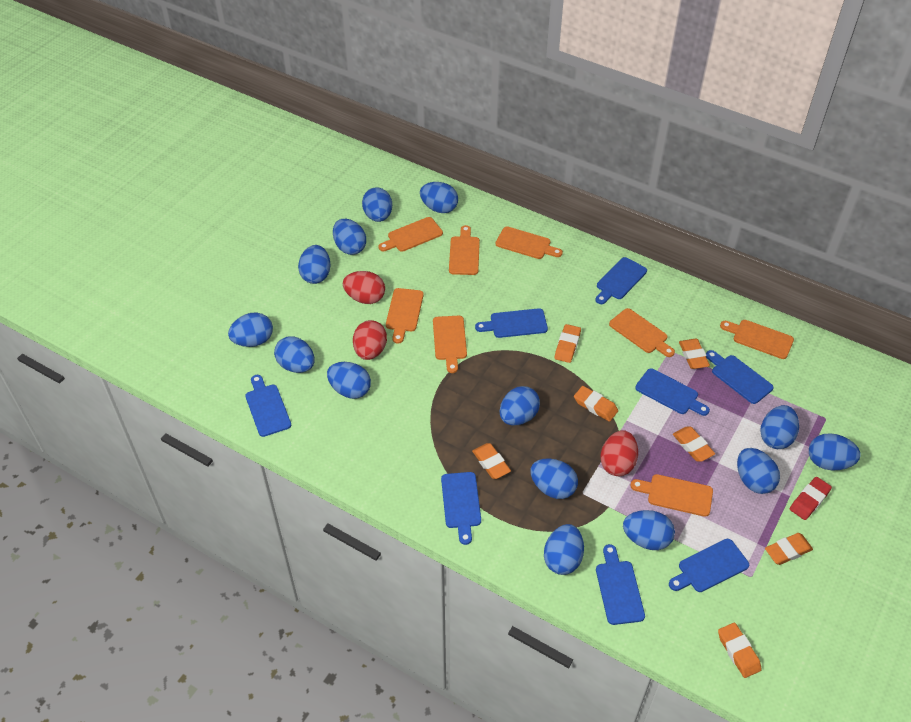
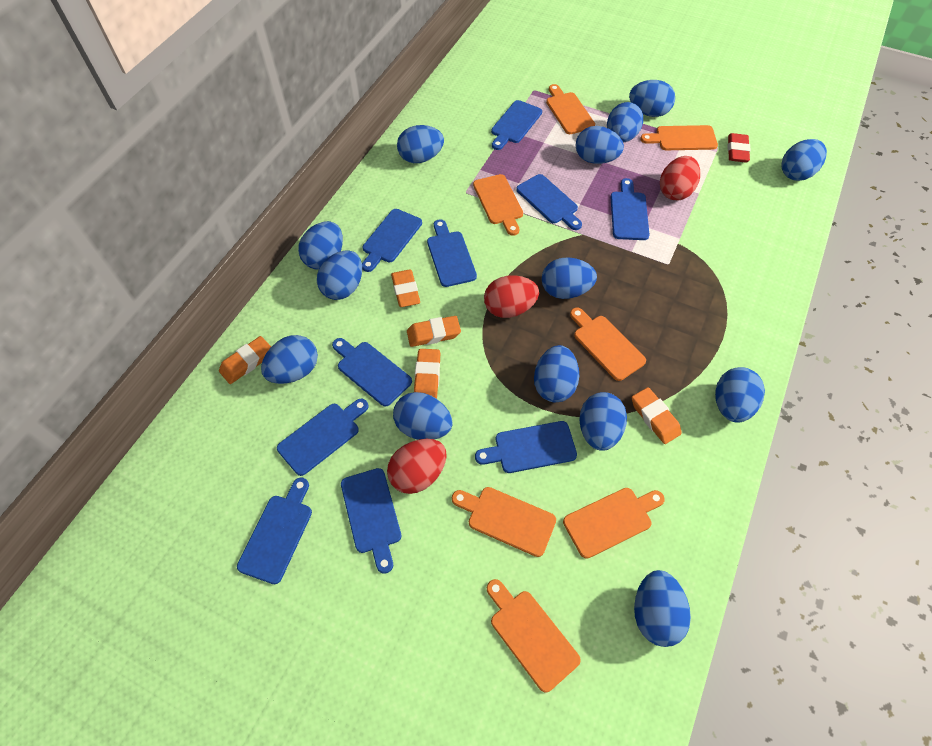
blue cutting board: 8 -> 10
orange cutting board: 8 -> 7
orange eraser: 7 -> 5

